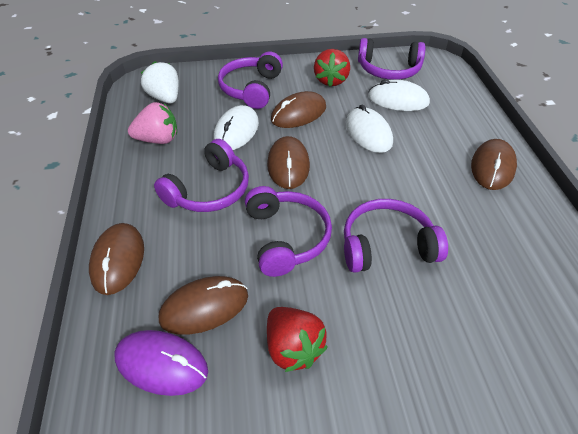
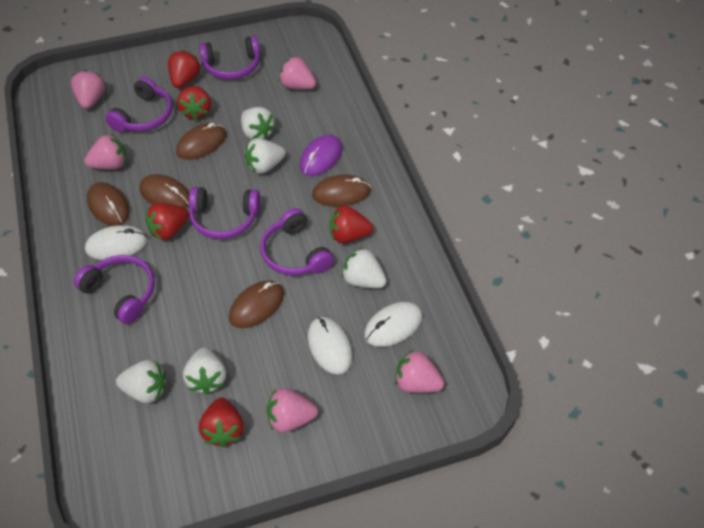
pink strawberry: 1 -> 5
red strawberry: 2 -> 5
white strawberry: 1 -> 5

